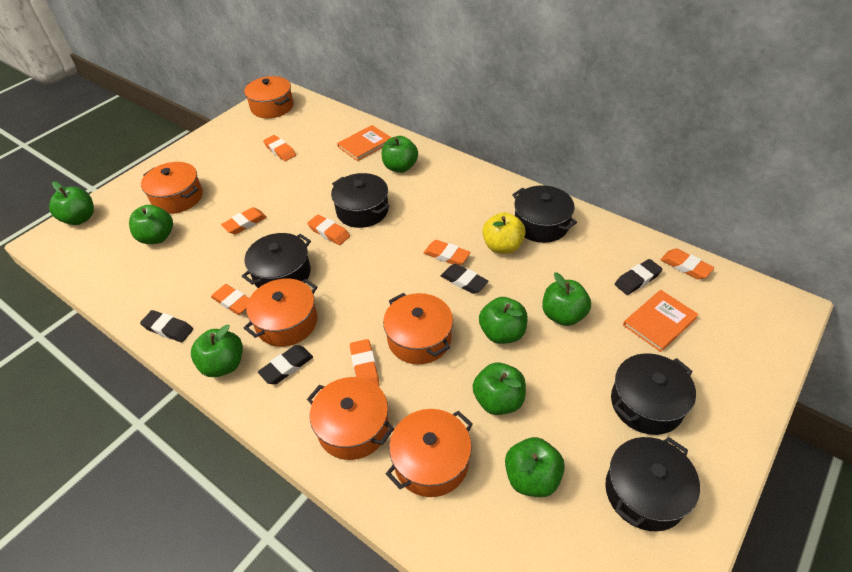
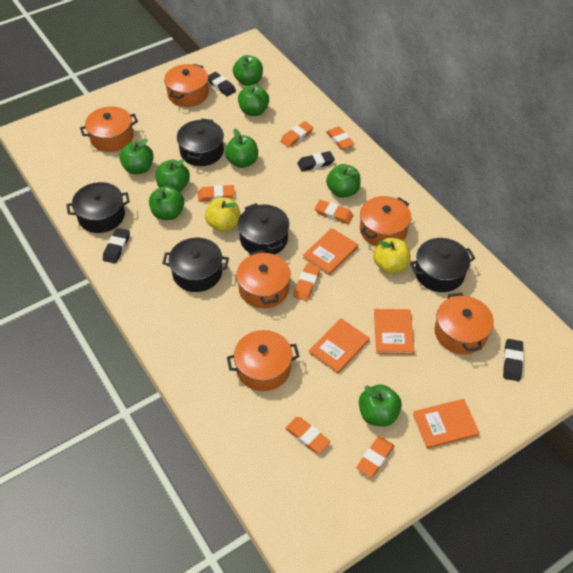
orange book: 2 -> 4
yellow apple: 1 -> 2

